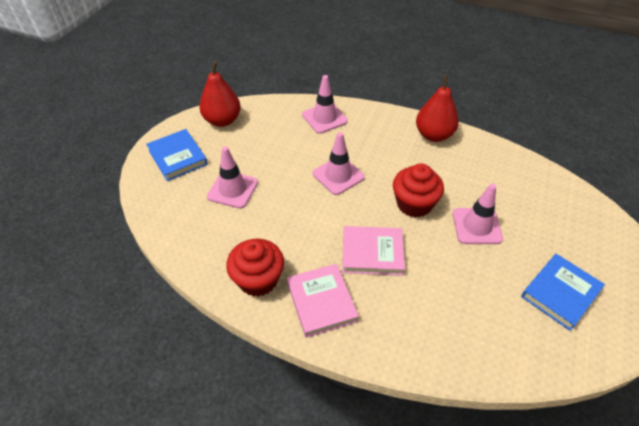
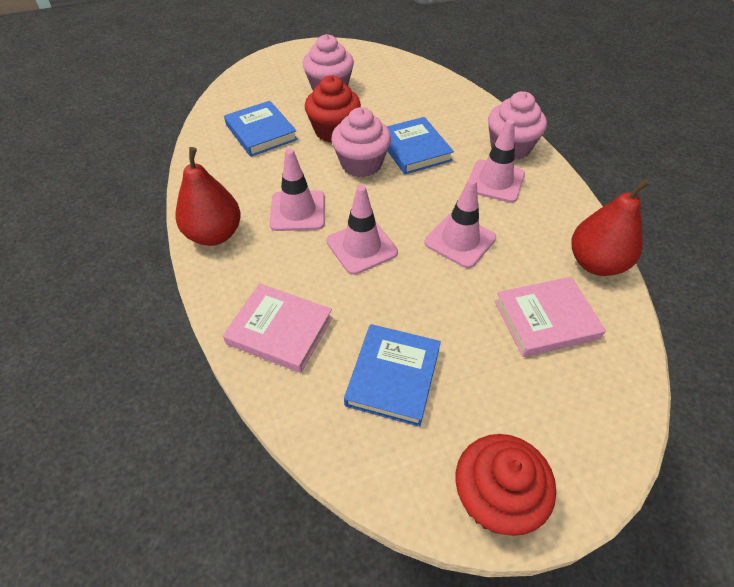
blue book: 2 -> 3
pink cupcake: 0 -> 3

